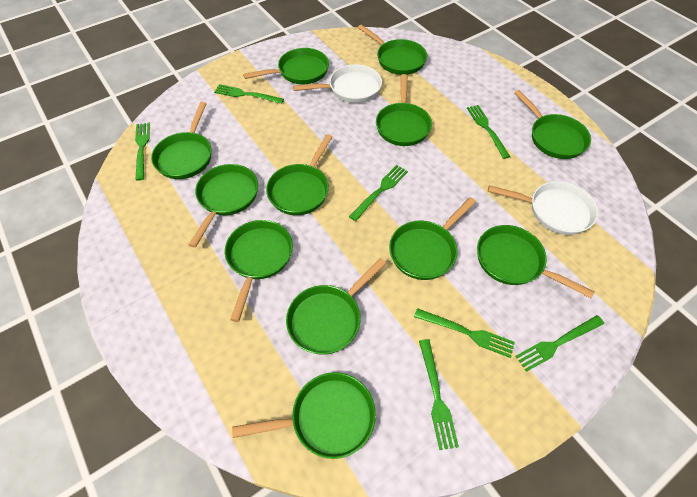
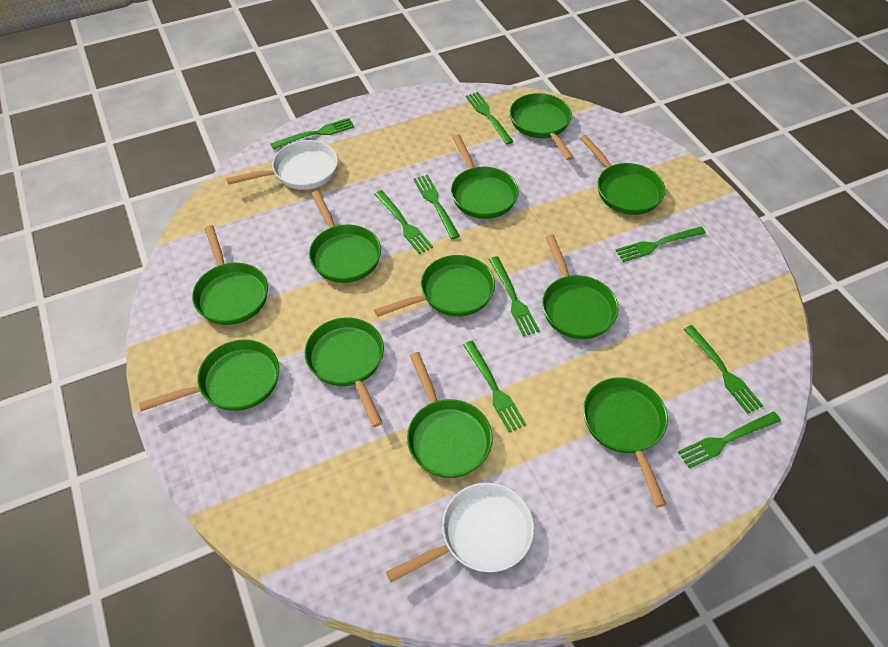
green fork: 7 -> 9
green pan: 12 -> 11

